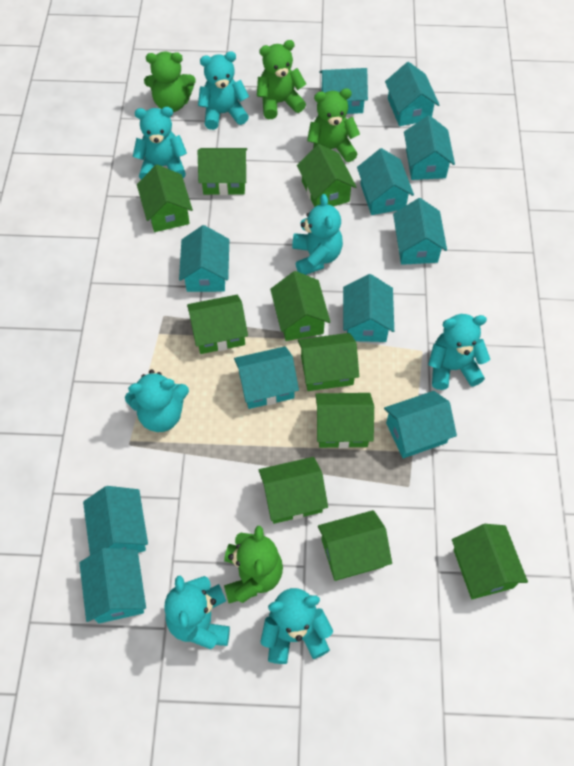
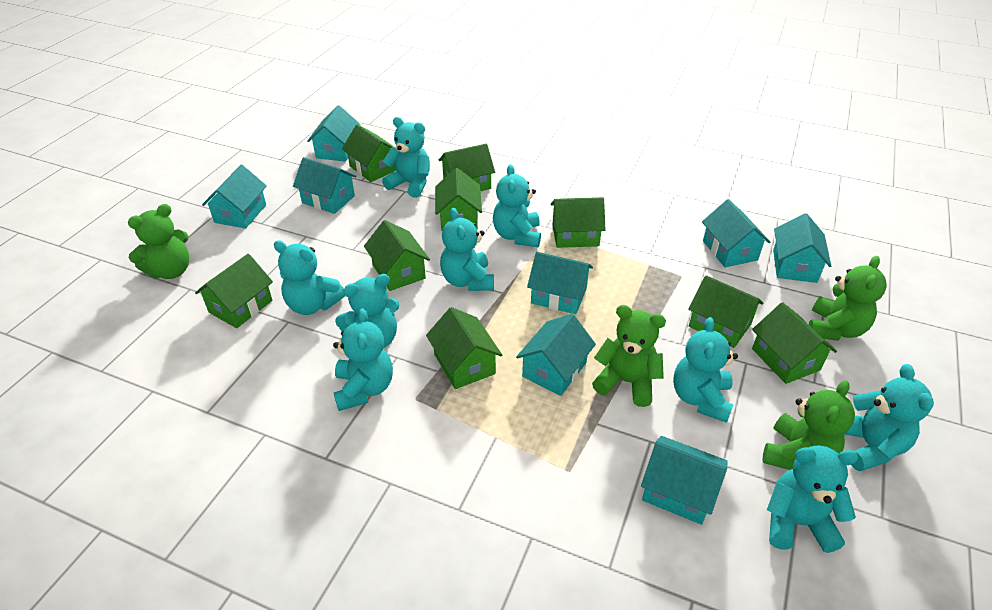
green house: 10 -> 9
turquoise house: 11 -> 8
turquoise teddy bear: 7 -> 9

